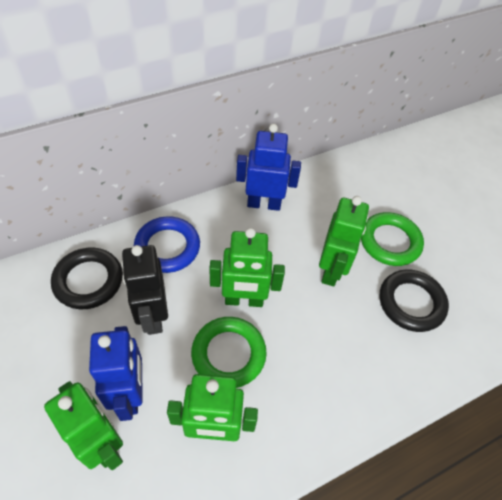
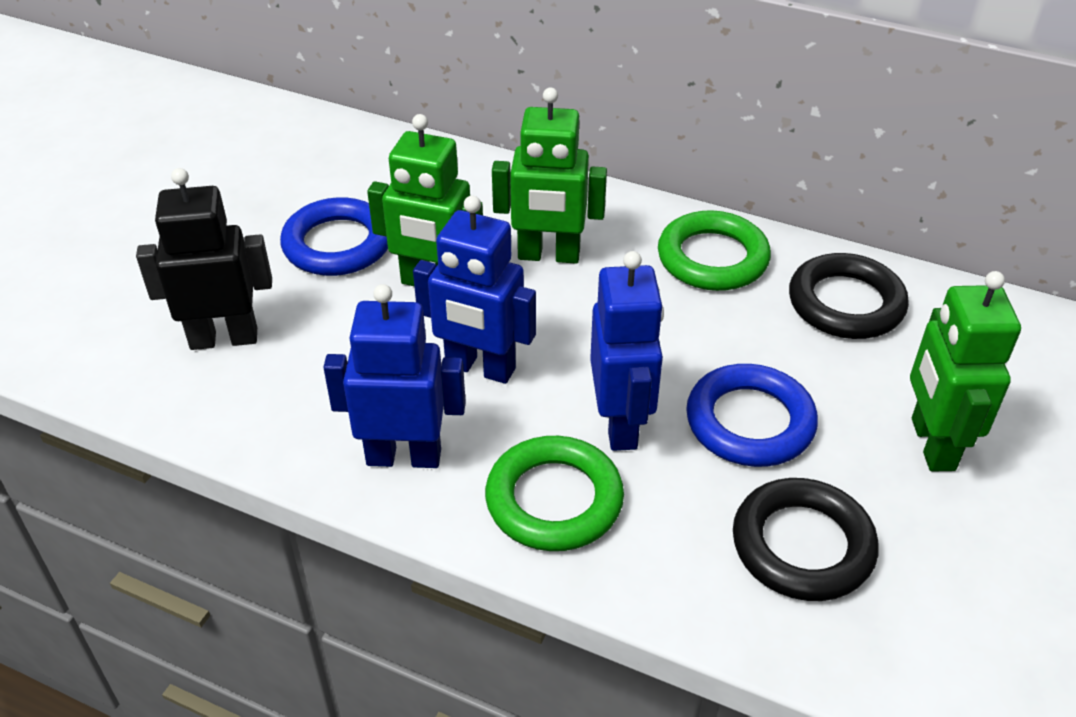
blue ring: 1 -> 2
blue robot: 2 -> 3
green robot: 4 -> 3

